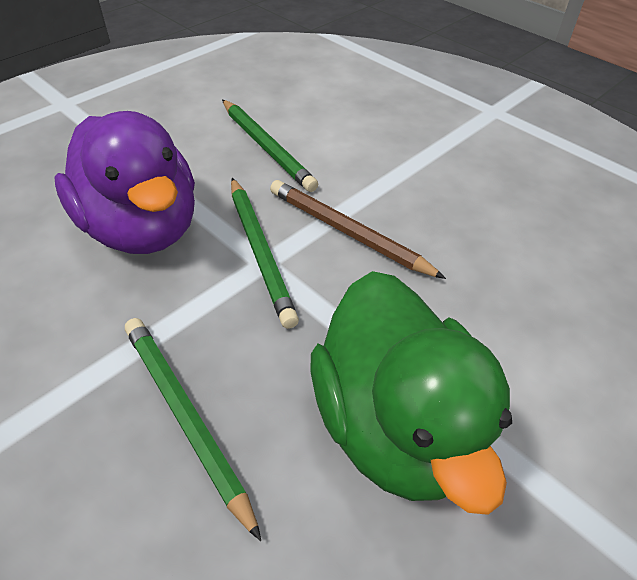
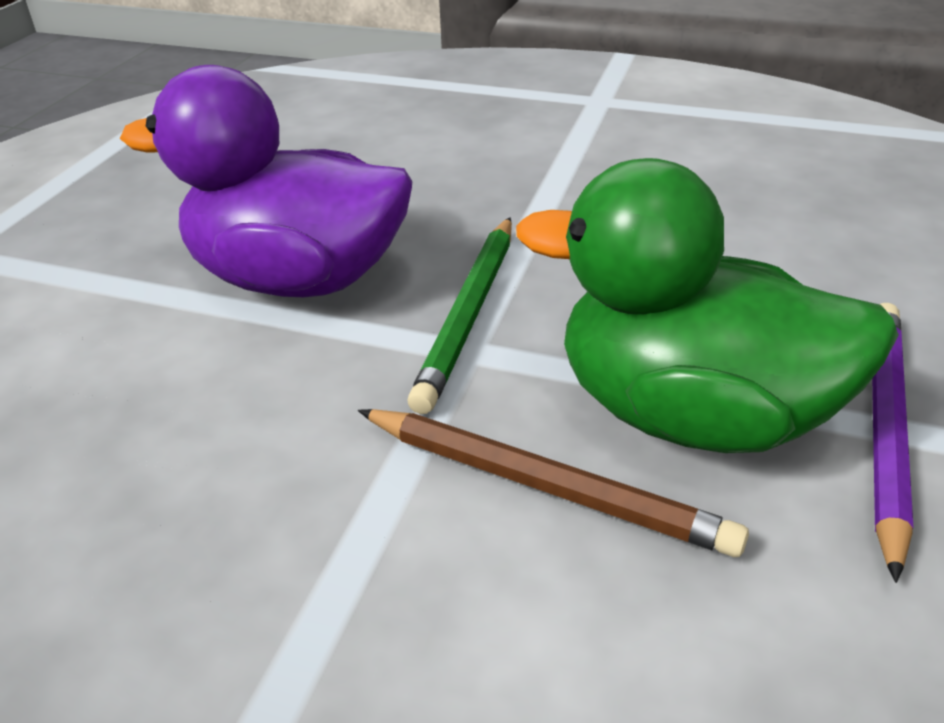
green pencil: 3 -> 1
purple pencil: 0 -> 1

